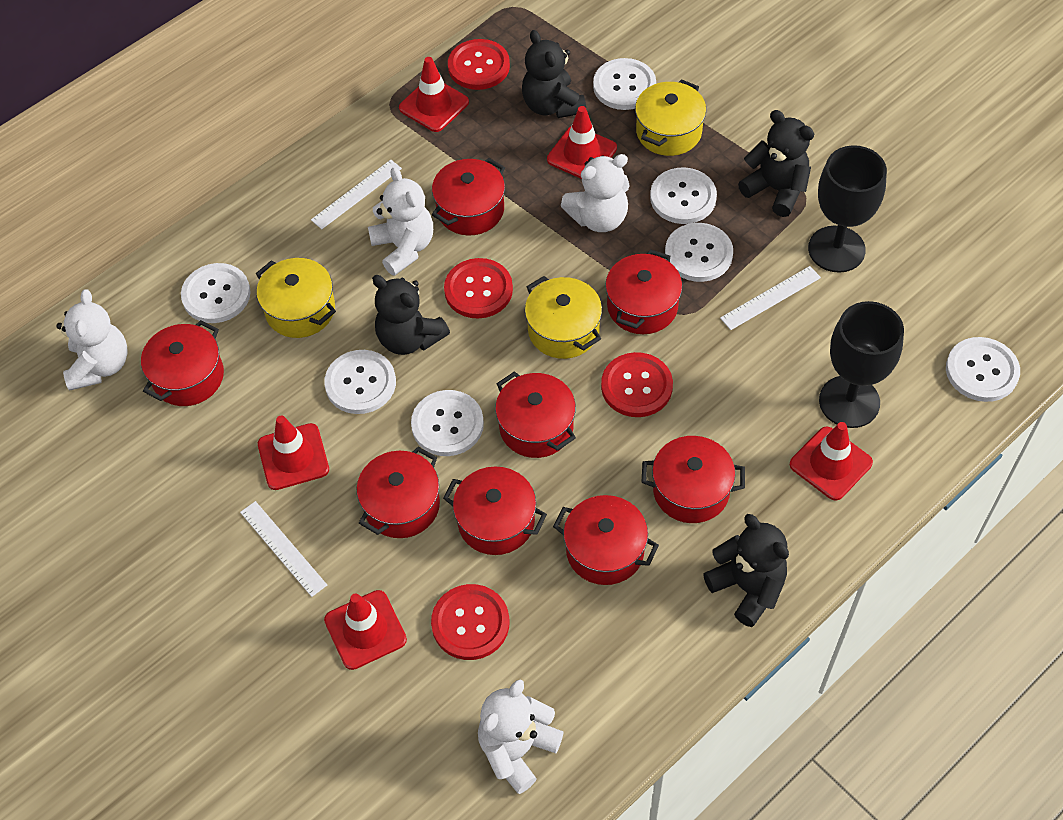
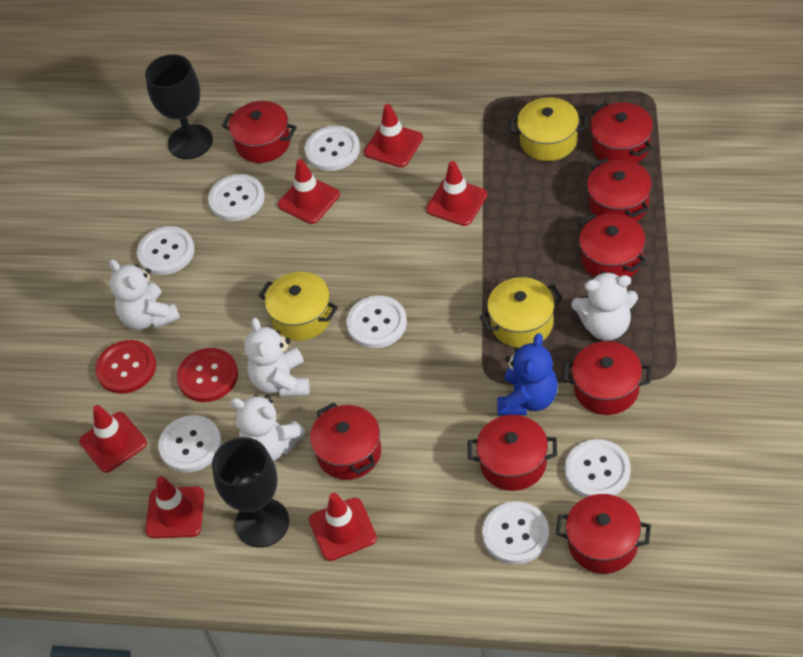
black teddy bear: 4 -> 0
blue teddy bear: 0 -> 1
red button: 4 -> 2
red traffic cone: 5 -> 6
white ruler: 3 -> 0

